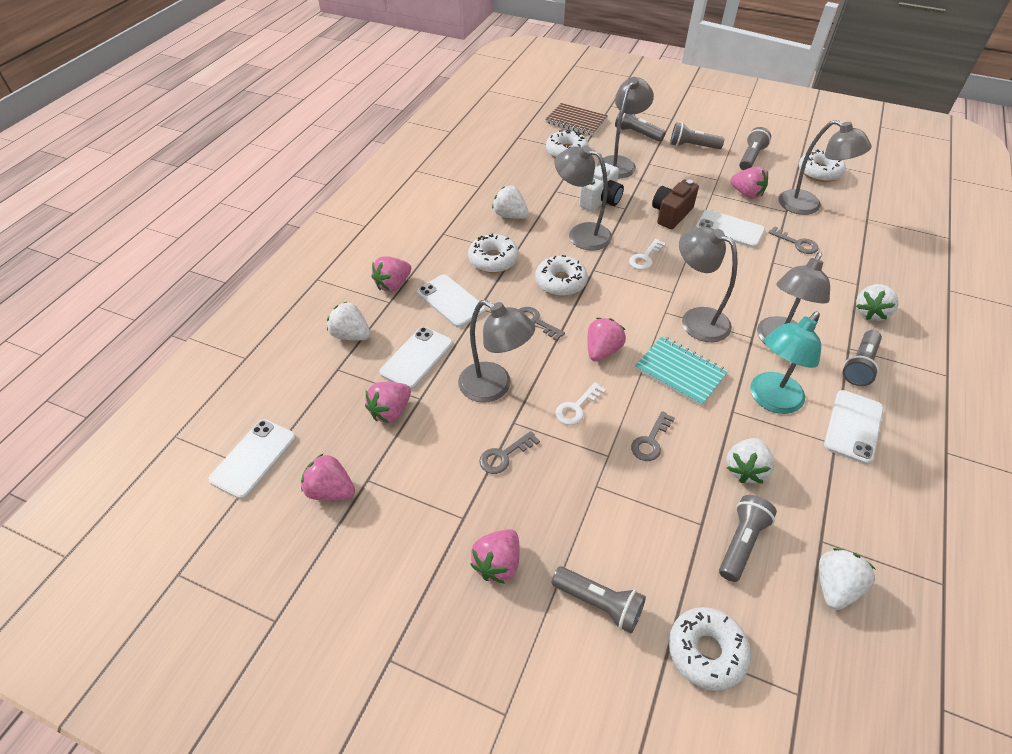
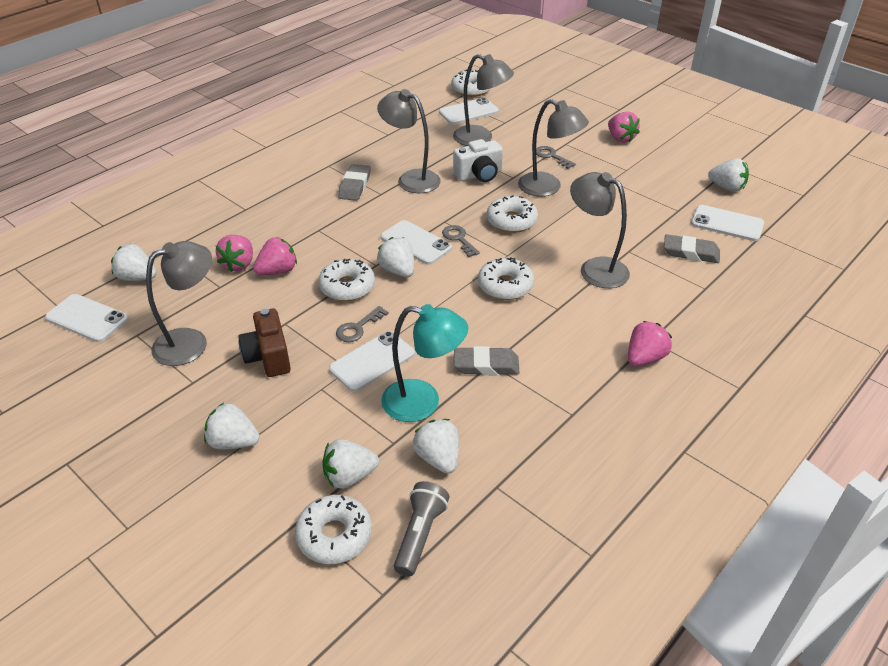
brown notebook: 1 -> 0
grey eraser: 0 -> 3
grey flashlight: 6 -> 1
grey key: 4 -> 3
grey lamp: 6 -> 5
pink strawberry: 6 -> 4
turquoise notebook: 1 -> 0
white key: 2 -> 0
white strawberry: 5 -> 6

